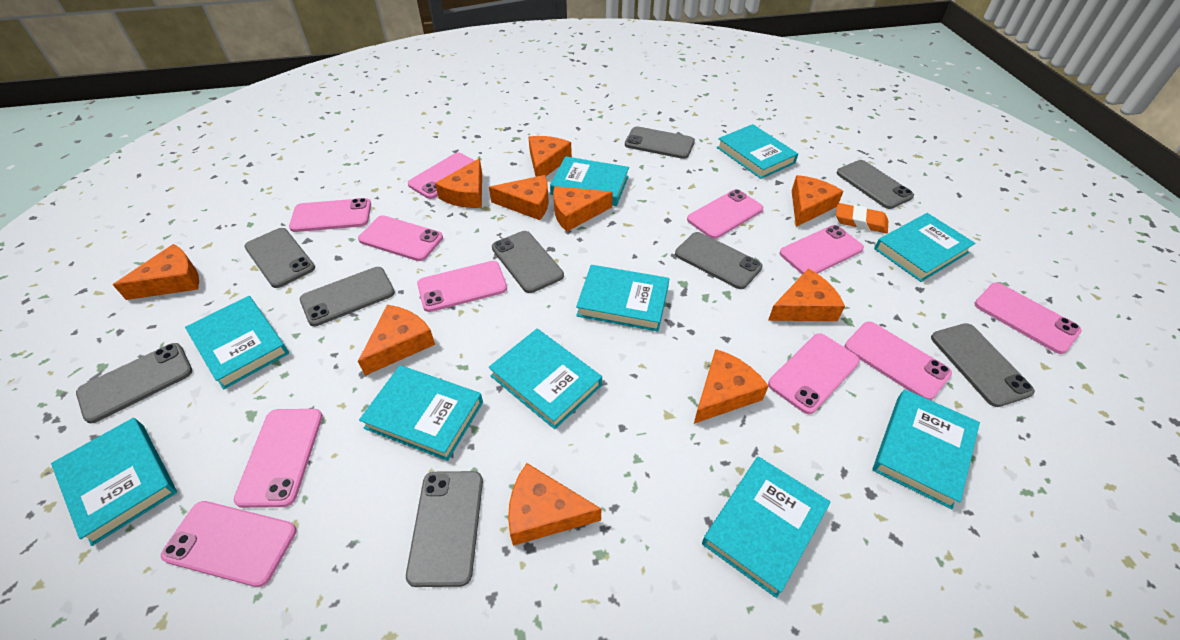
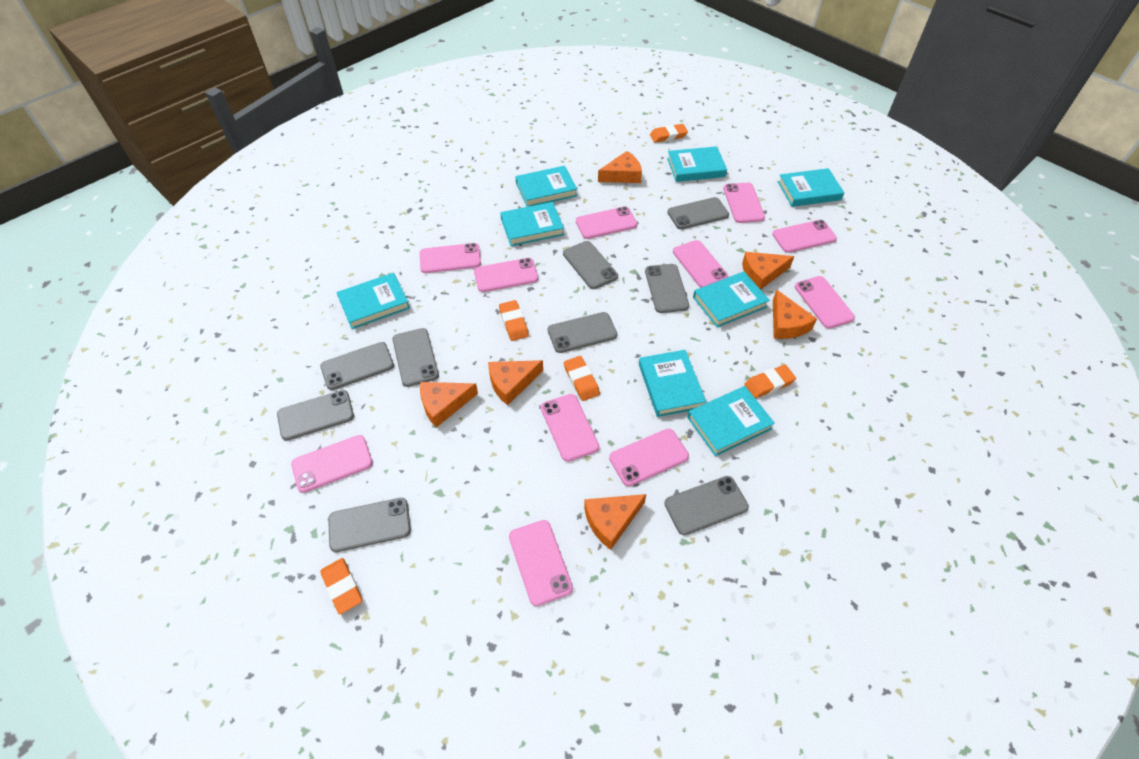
orange cheese: 10 -> 6
orange eraser: 1 -> 5
turquoise book: 10 -> 8

